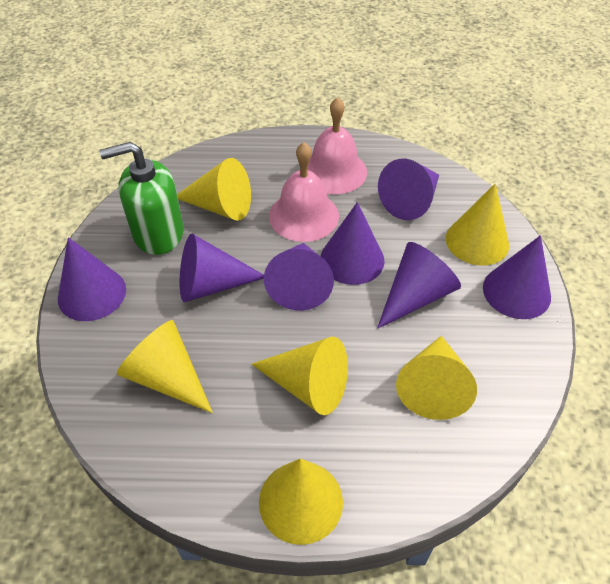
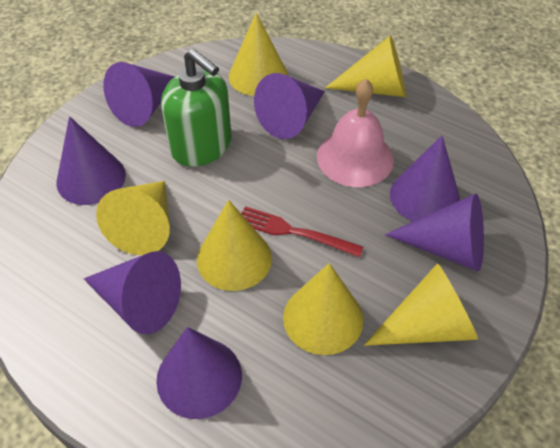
pink bell: 2 -> 1
red fork: 0 -> 1

